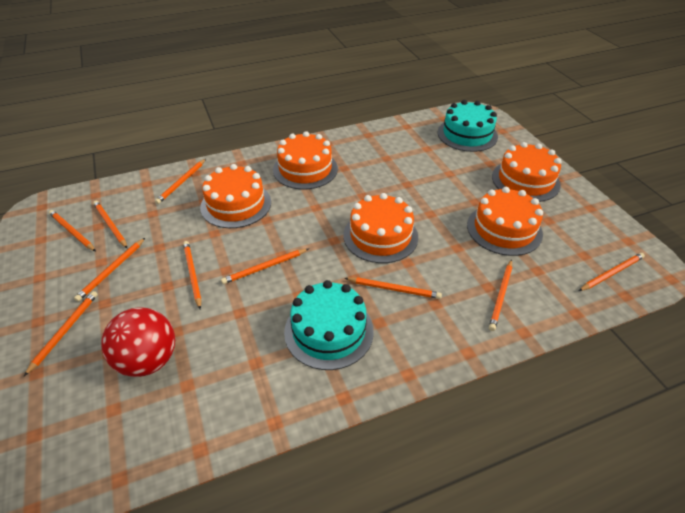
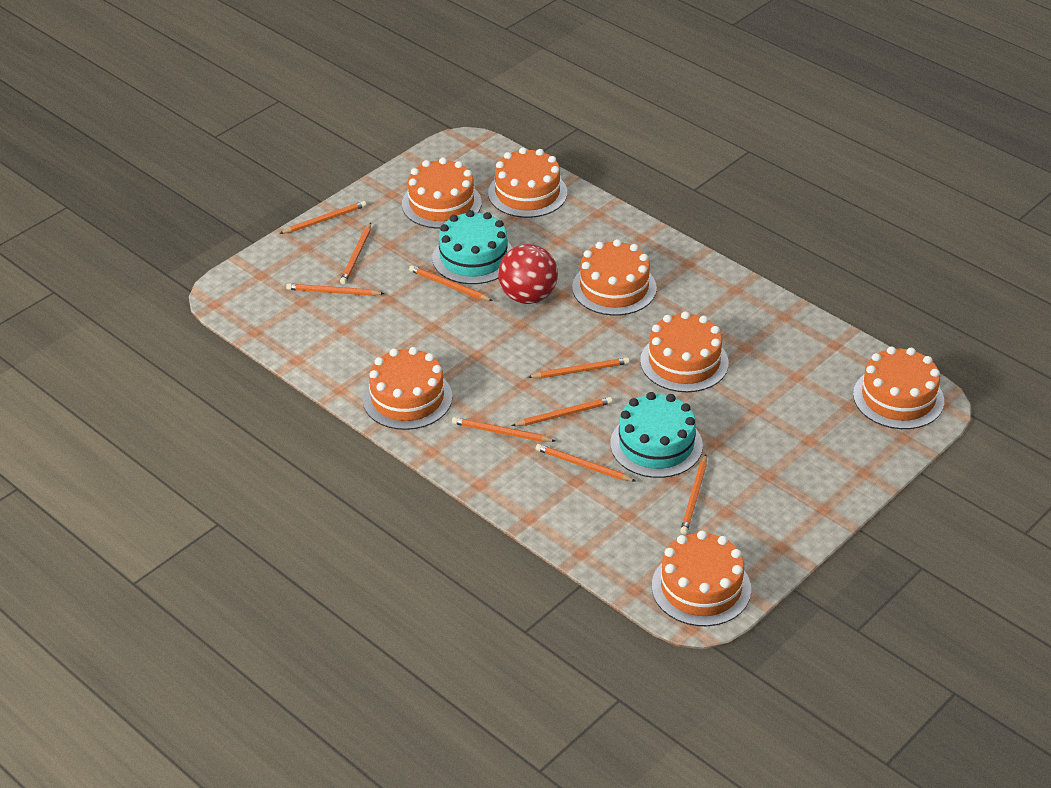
orange cake: 5 -> 7
orange pencil: 10 -> 9

